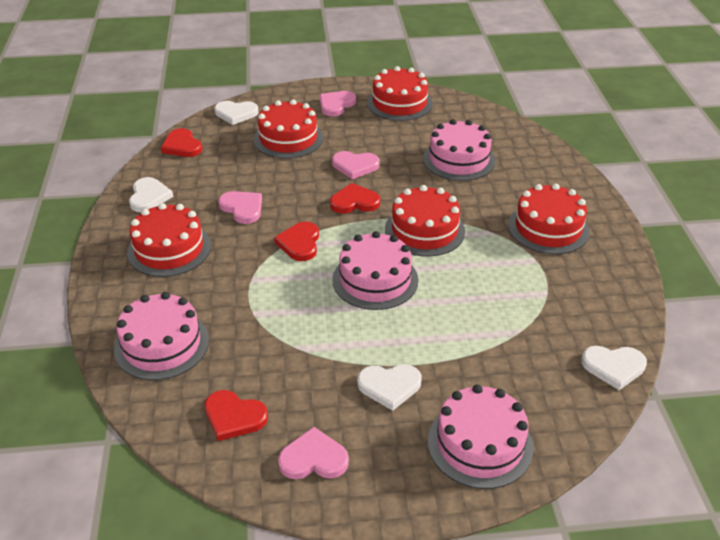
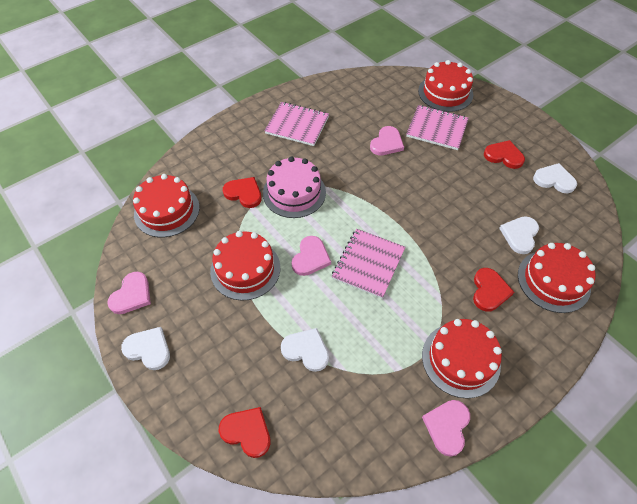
pink cake: 4 -> 1
pink notebook: 0 -> 3

